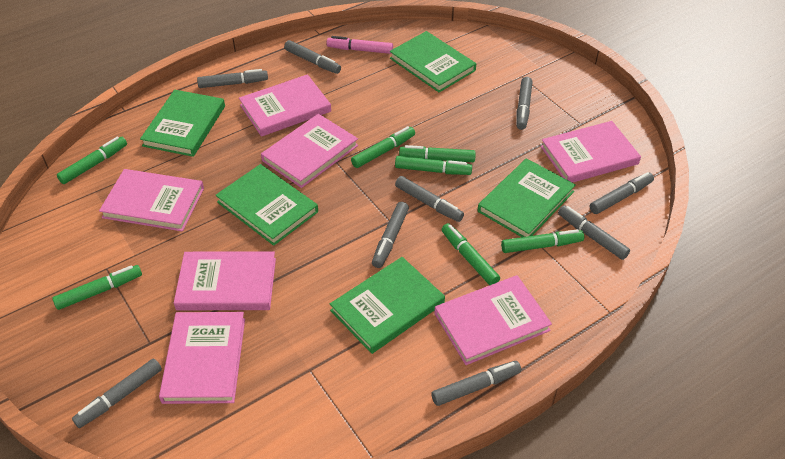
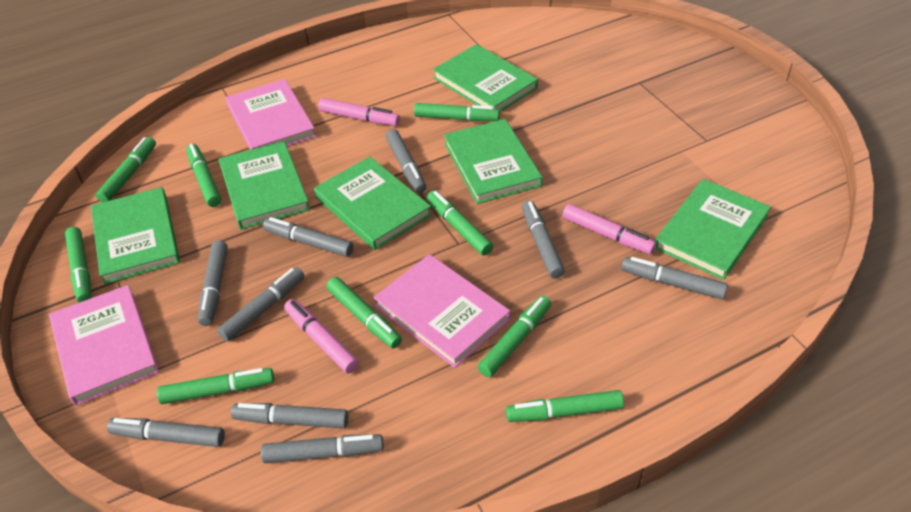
green book: 5 -> 6
green marker: 7 -> 9
pink book: 7 -> 3
pink marker: 1 -> 3

